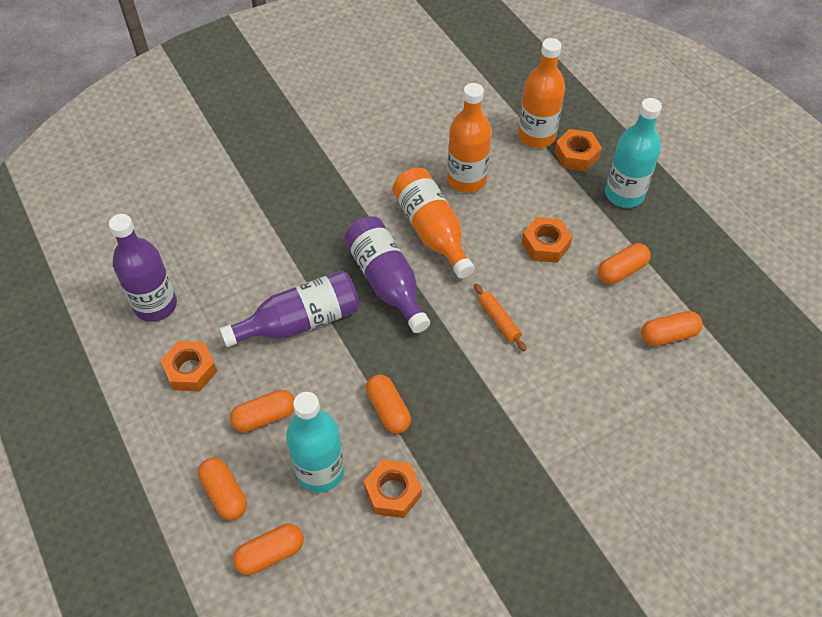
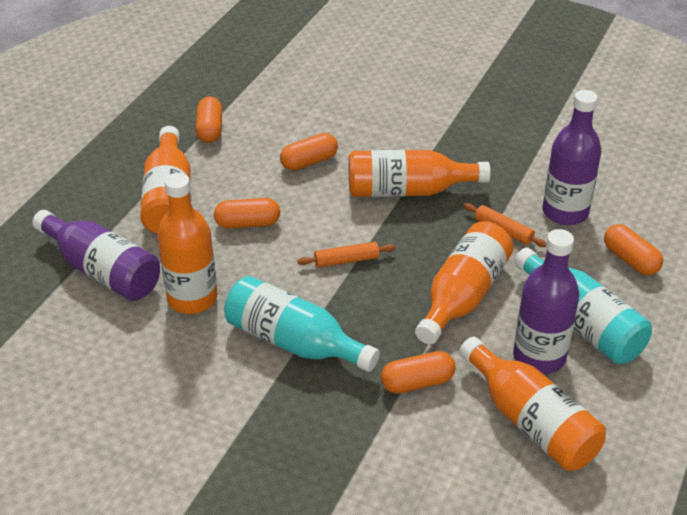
orange bottle: 3 -> 5
orange capsule: 6 -> 5
orange nut: 4 -> 0
orange rolling pin: 1 -> 2

